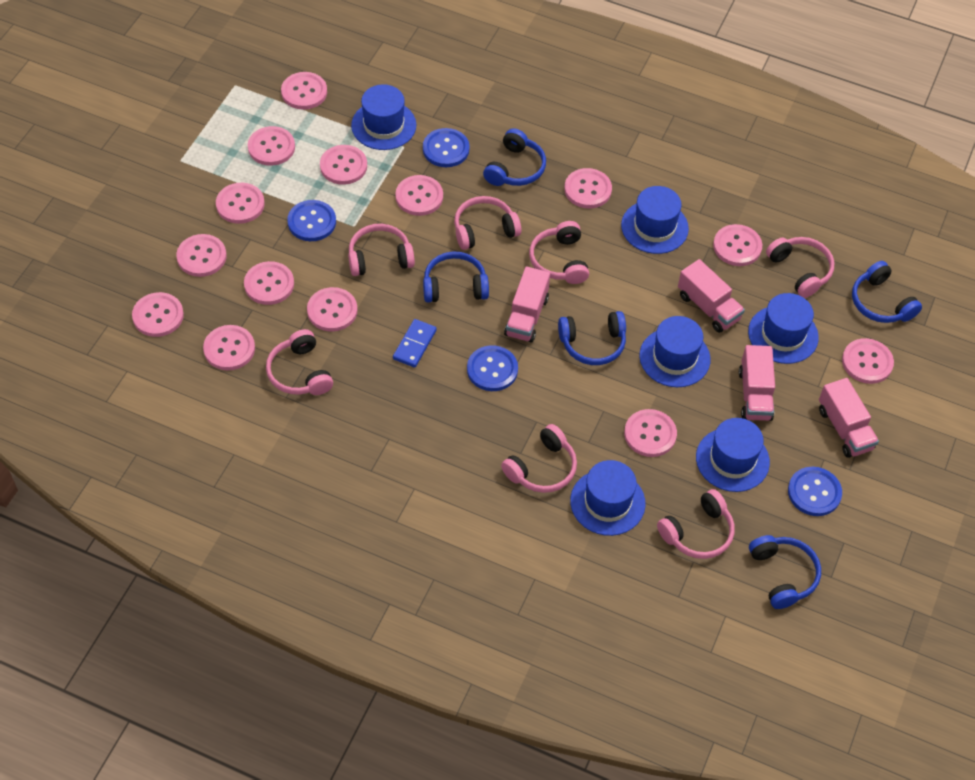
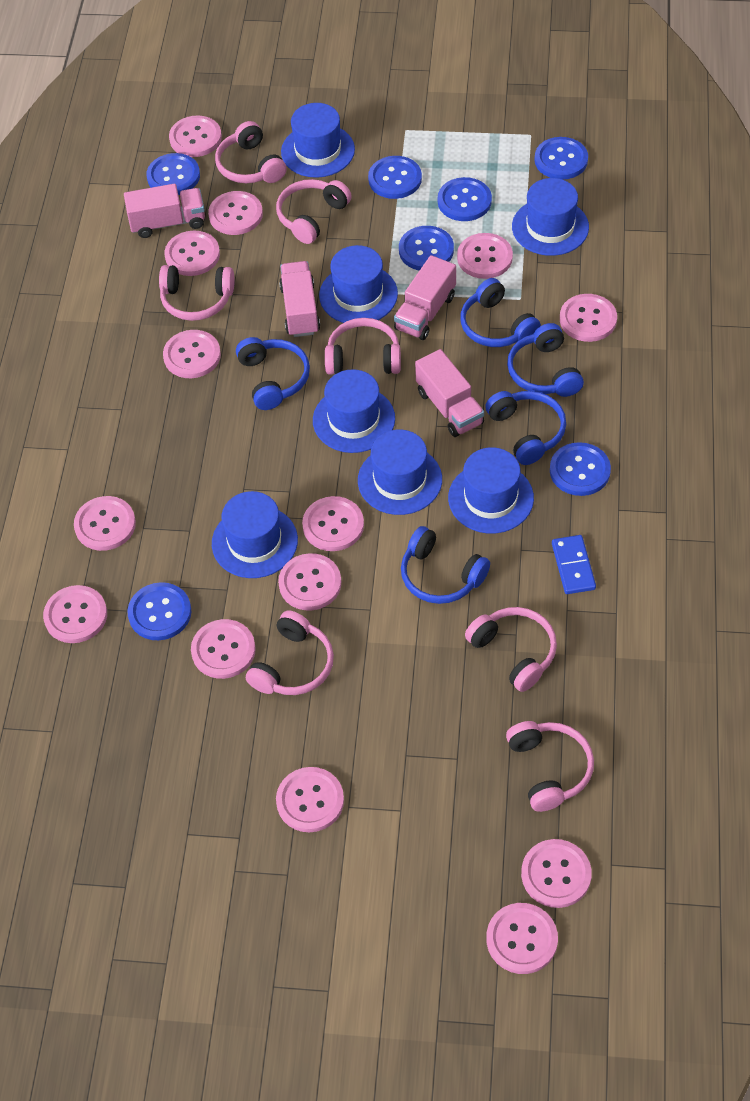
blue button: 4 -> 7
blue hat: 6 -> 7

